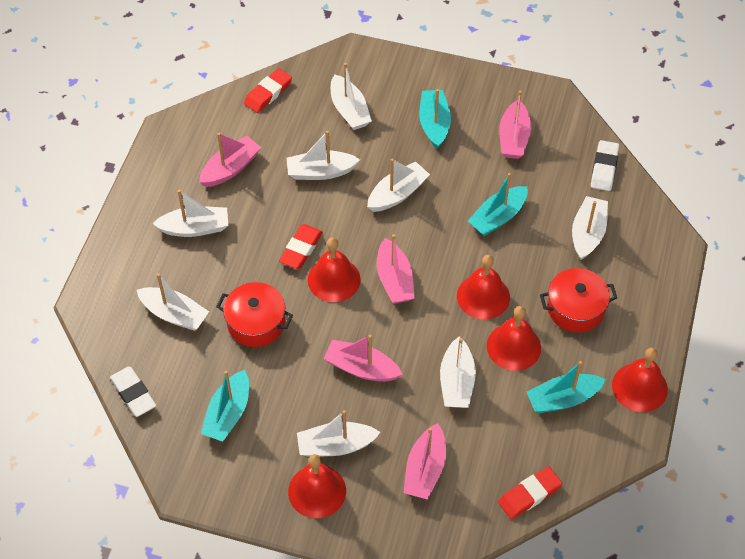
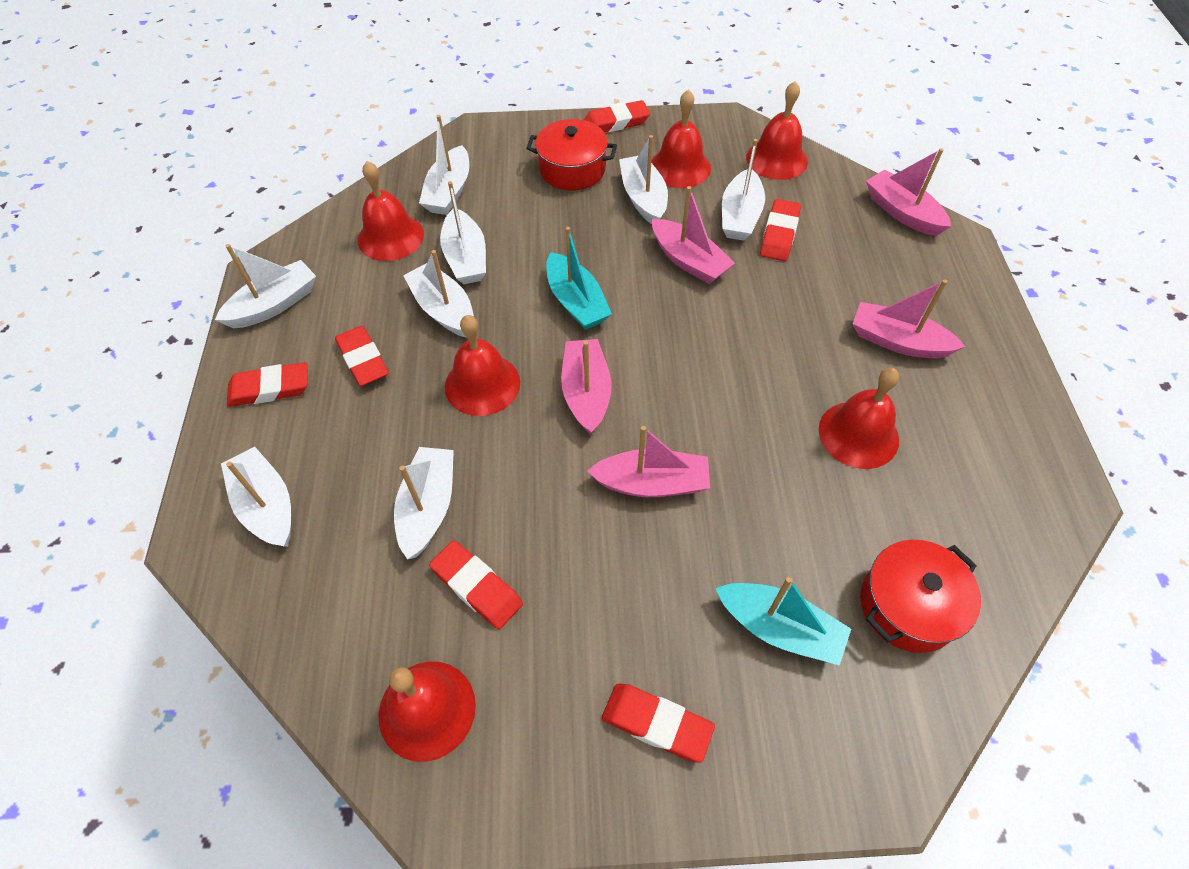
red bell: 5 -> 6
red eraser: 3 -> 6
turquoise boat: 4 -> 2
white eraser: 2 -> 0

